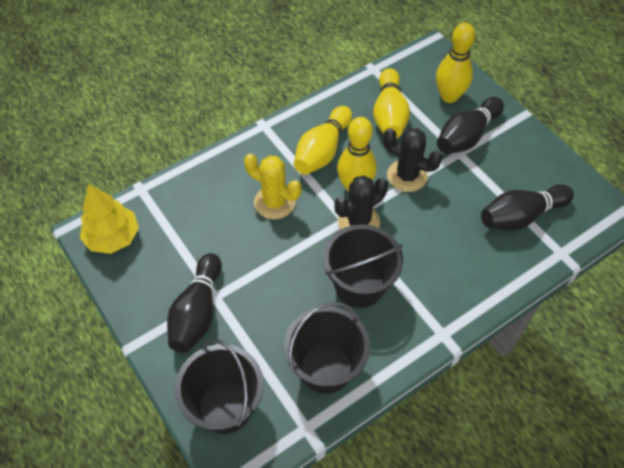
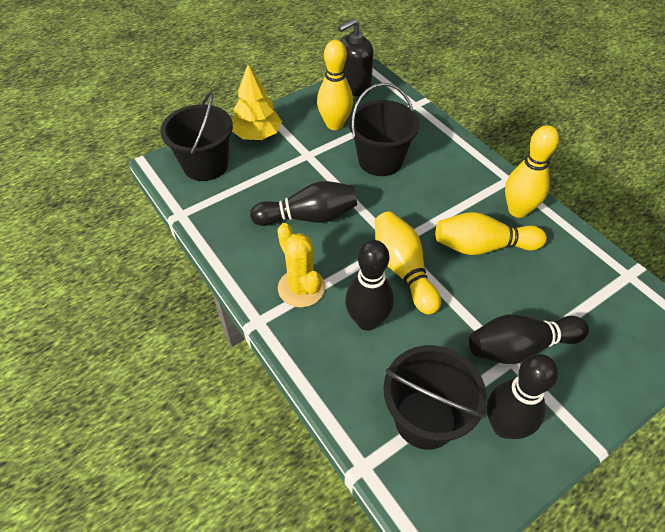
black bowling pin: 3 -> 4
black cactus: 2 -> 0
black soap dispenser: 0 -> 1

